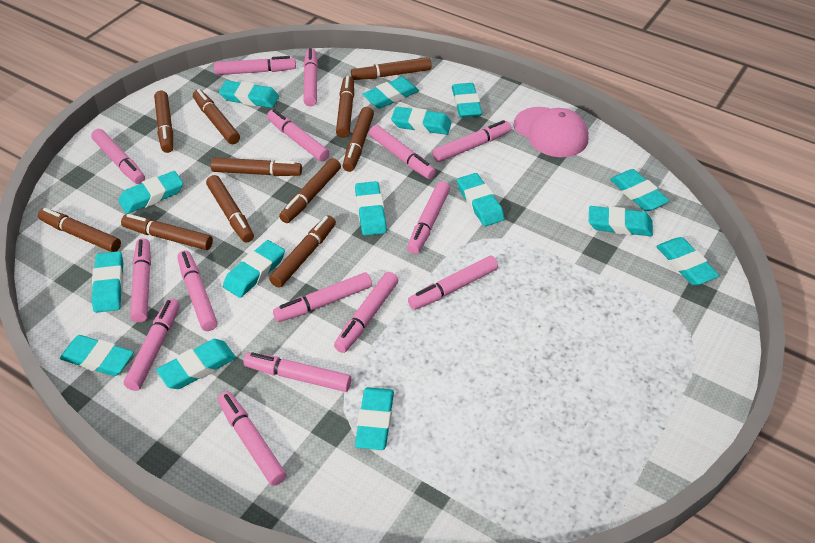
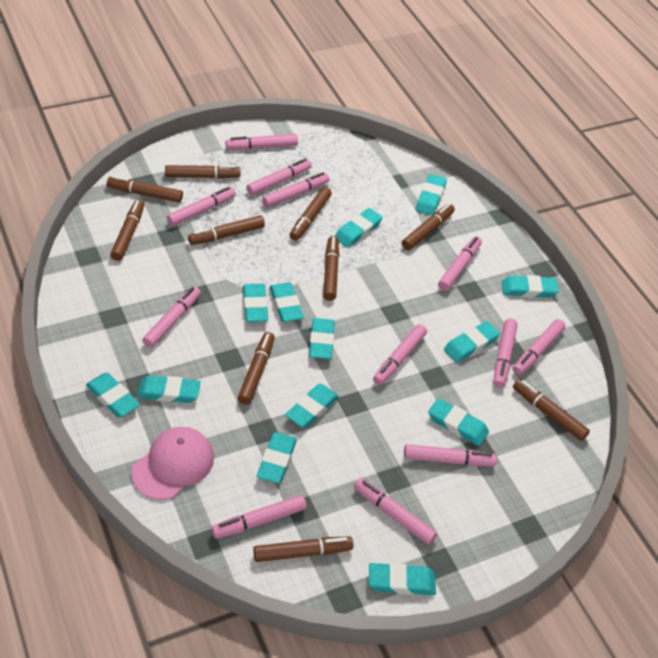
brown marker: 11 -> 10
pink marker: 15 -> 12
turquoise eraser: 15 -> 13

